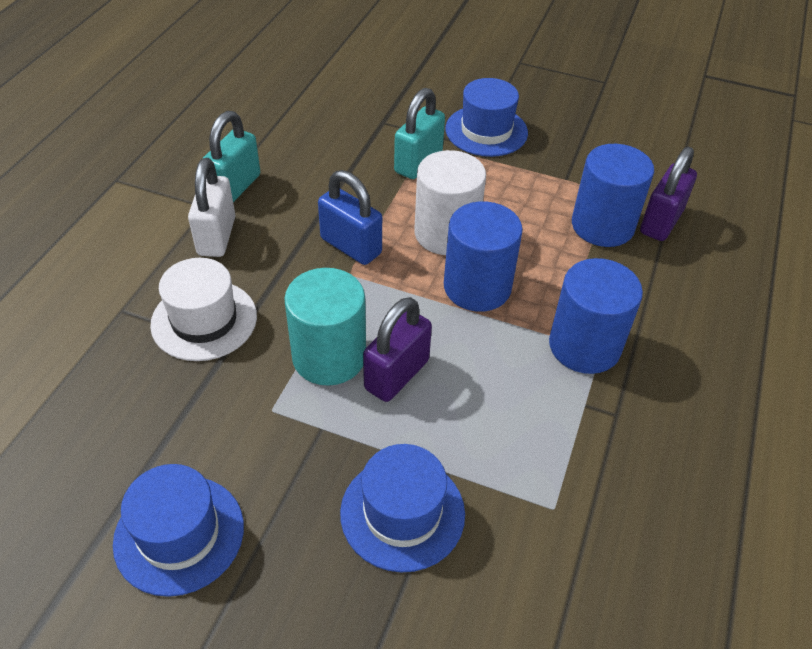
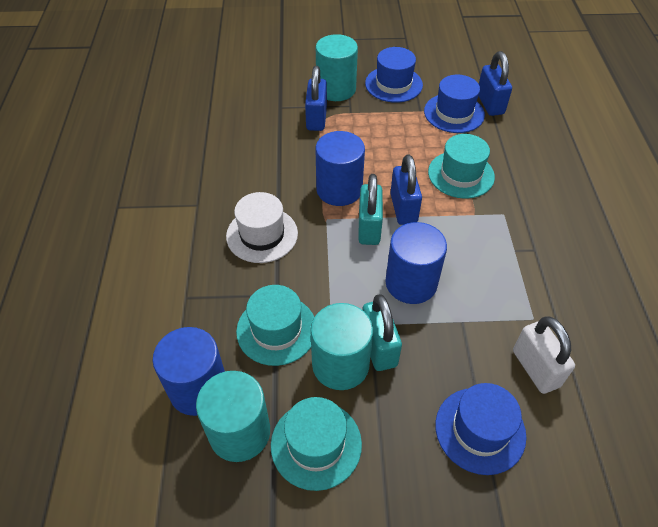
blue padlock: 1 -> 3
purple padlock: 2 -> 0
turquoise cylinder: 1 -> 3
turquoise hat: 0 -> 3
white cylinder: 1 -> 0

